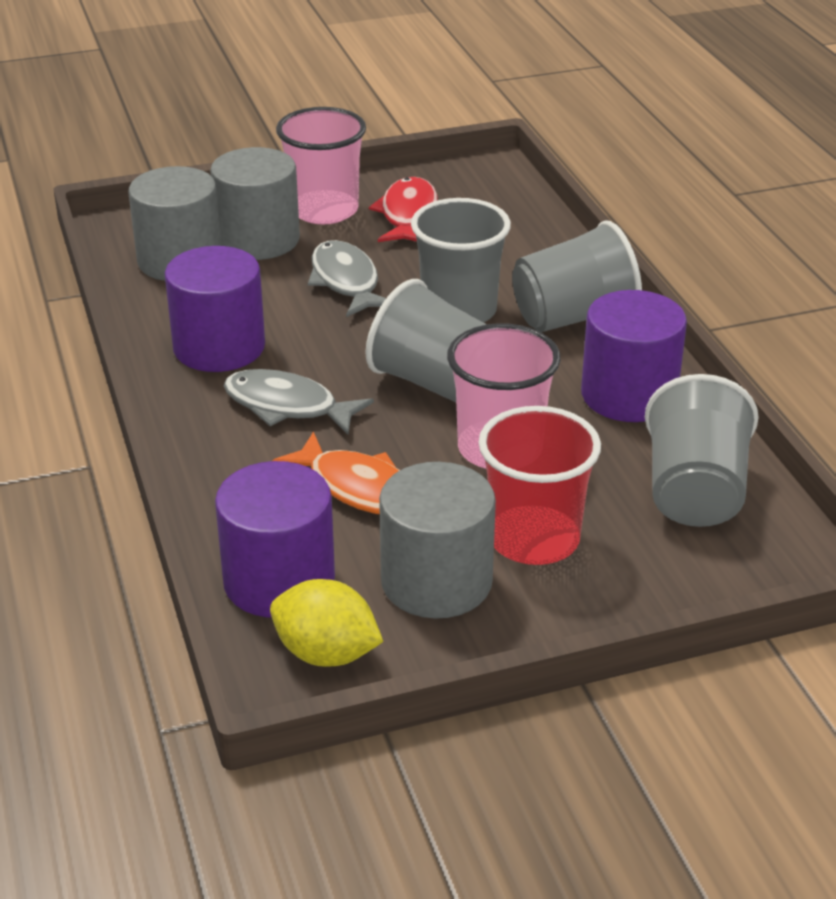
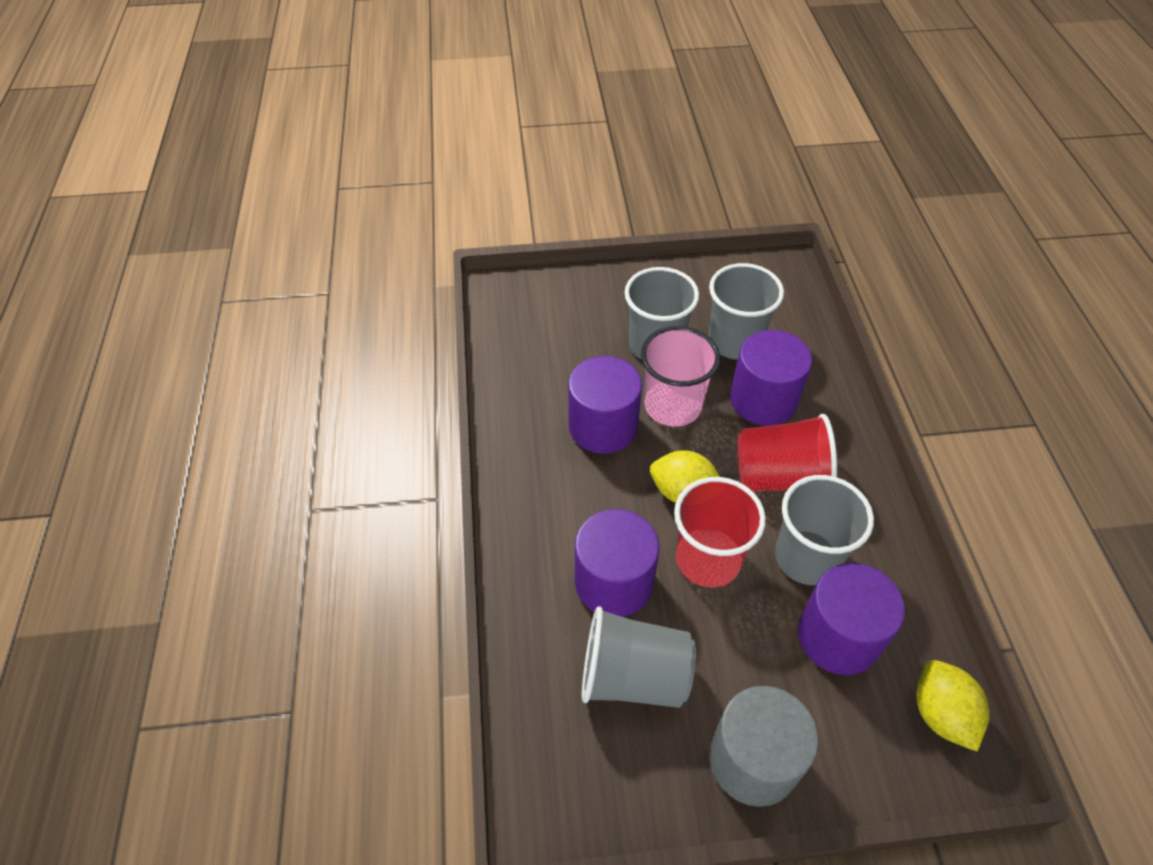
grey cylinder: 3 -> 1
grey fish: 2 -> 0
orange fish: 1 -> 0
pink cup: 2 -> 1
purple cylinder: 3 -> 4
red cup: 1 -> 2
red fish: 1 -> 0
yellow lemon: 1 -> 2

